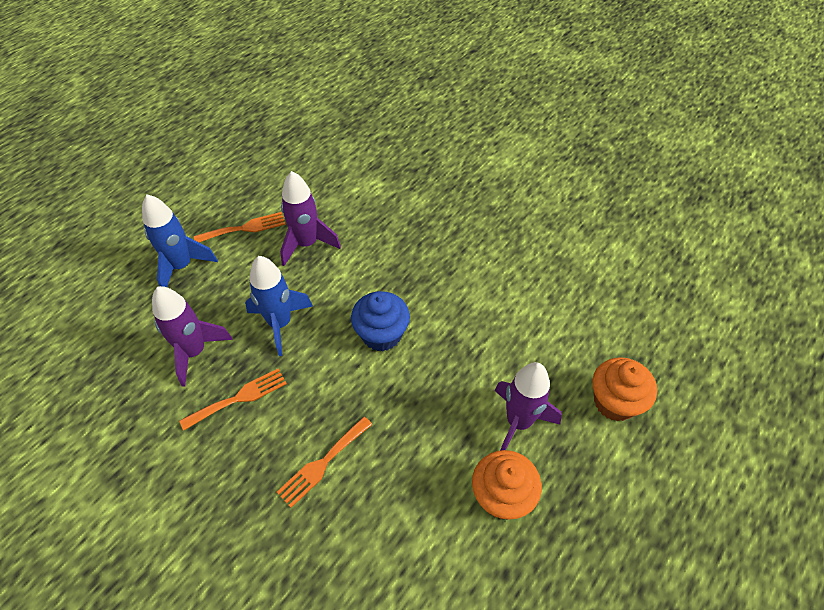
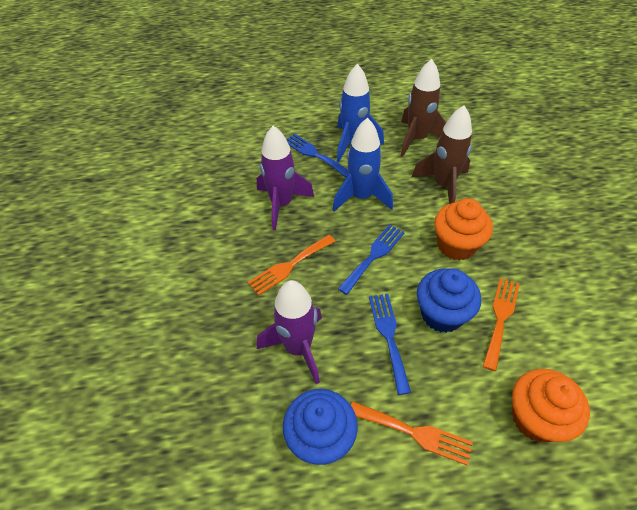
blue cupcake: 1 -> 2
blue fork: 0 -> 3
brown rocket: 0 -> 2
purple rocket: 3 -> 2

